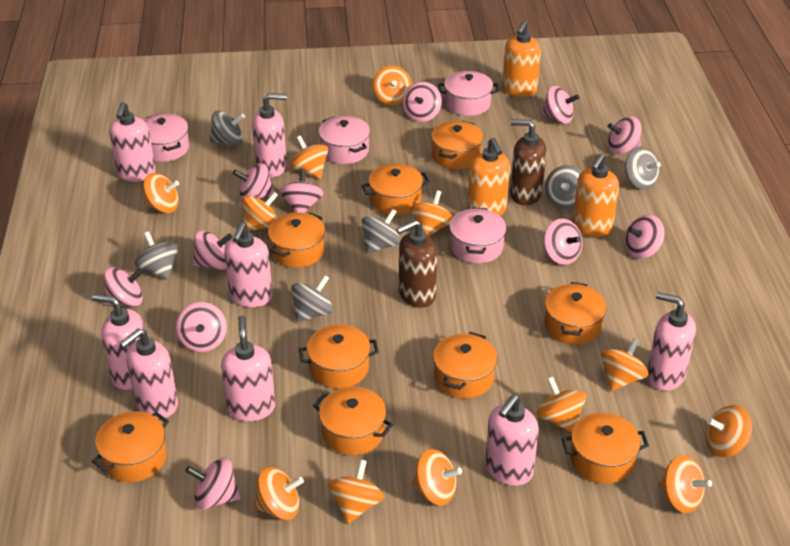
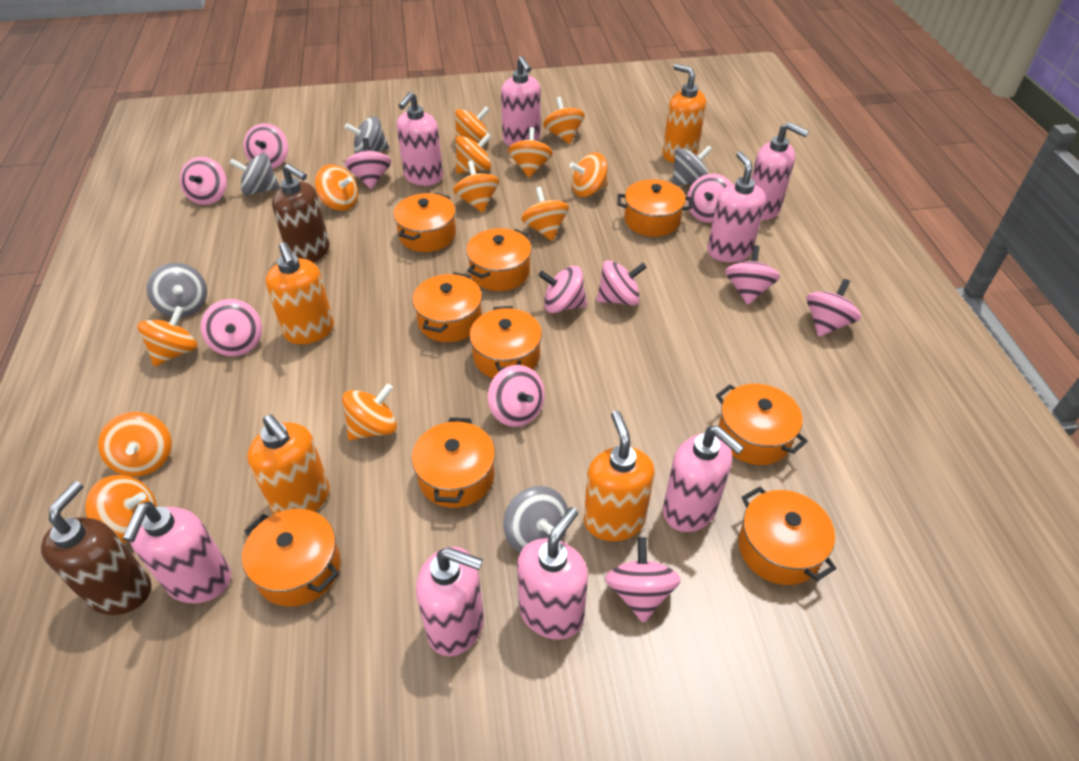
grey spinning top: 6 -> 5
orange soap dispenser: 3 -> 4
pink pot: 4 -> 0

